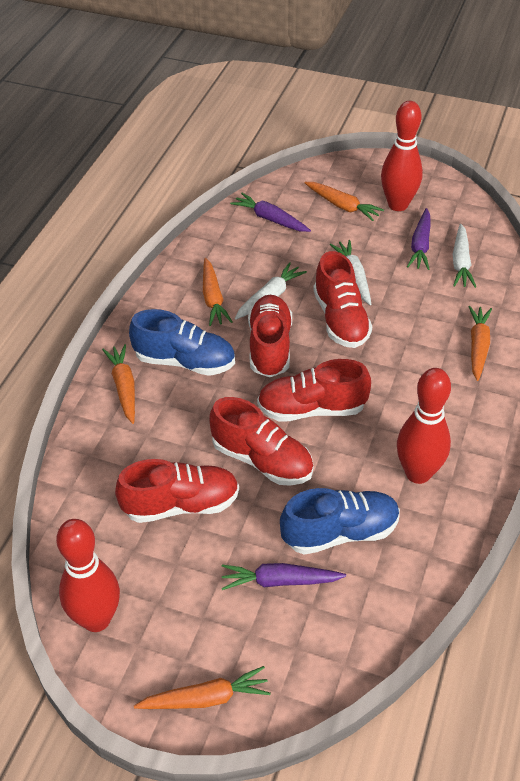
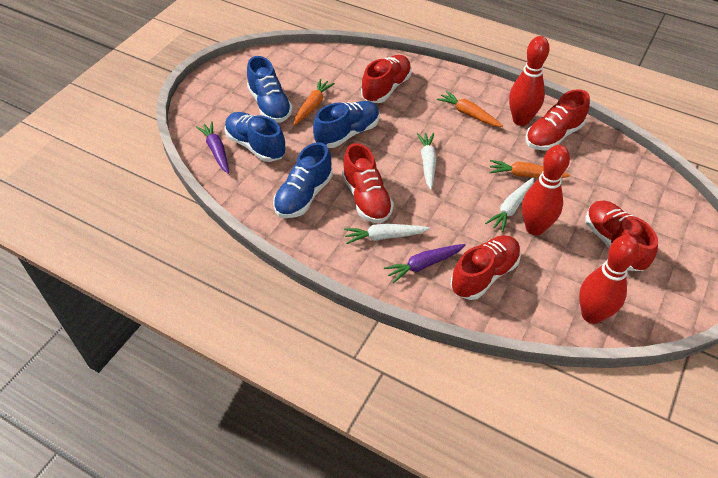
blue shoe: 2 -> 4
orange carrot: 5 -> 3
purple carrot: 3 -> 2

